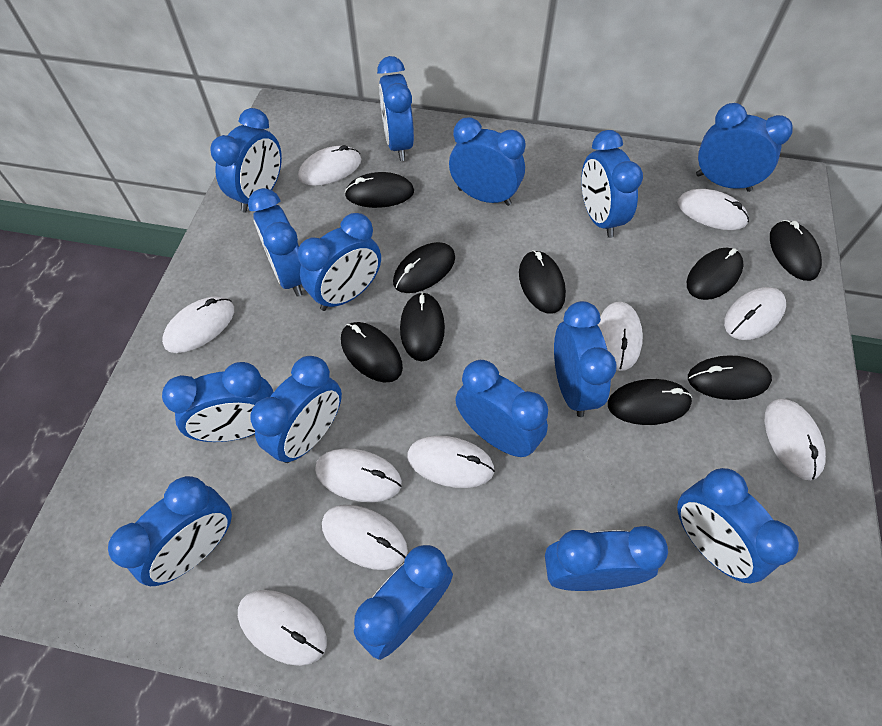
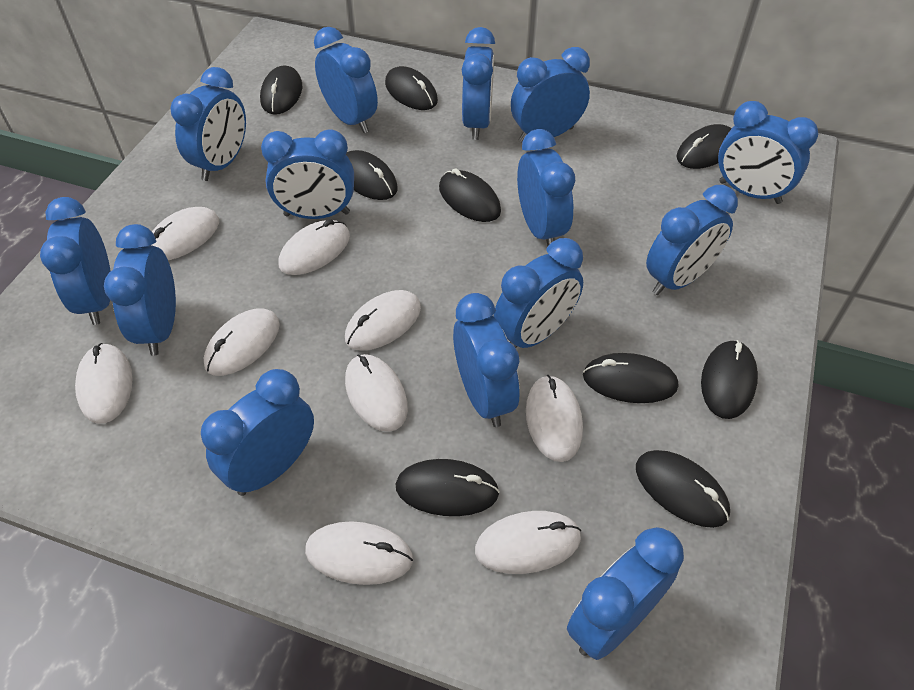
blue clock: 15 -> 14
white mouse: 10 -> 9

